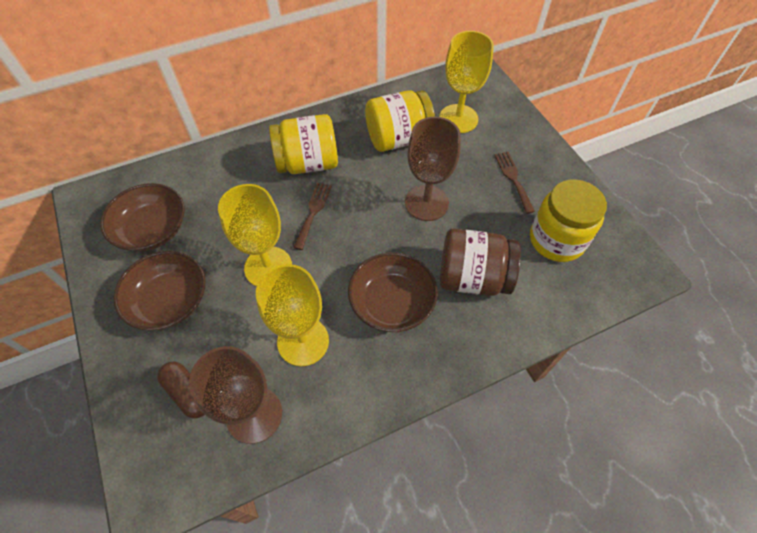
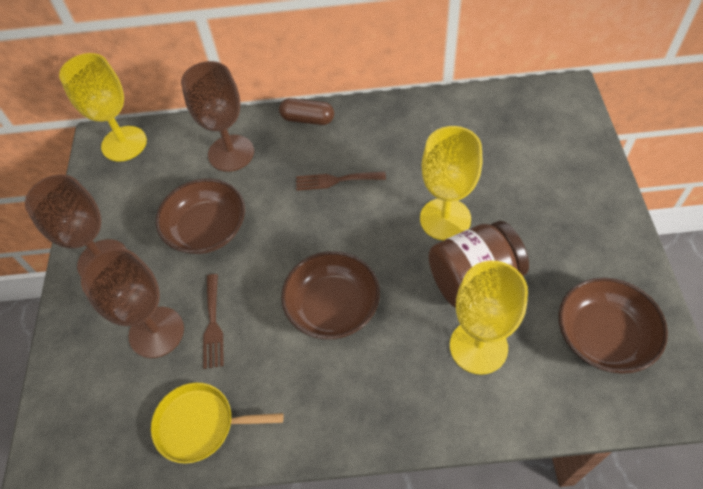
brown goblet: 2 -> 3
yellow jar: 3 -> 0
yellow pan: 0 -> 1

